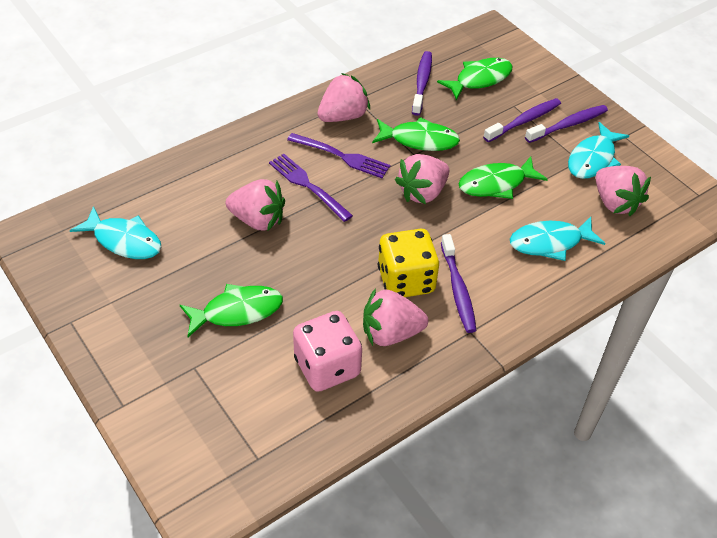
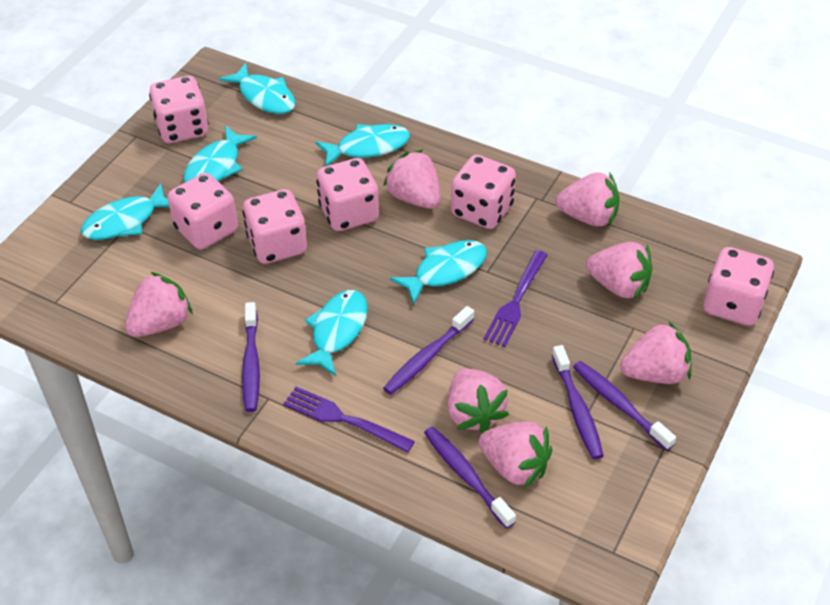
green fish: 4 -> 0
pink dice: 1 -> 6
pink strawberry: 5 -> 7
purple toothbrush: 4 -> 5
turquoise fish: 3 -> 6
yellow dice: 1 -> 0

